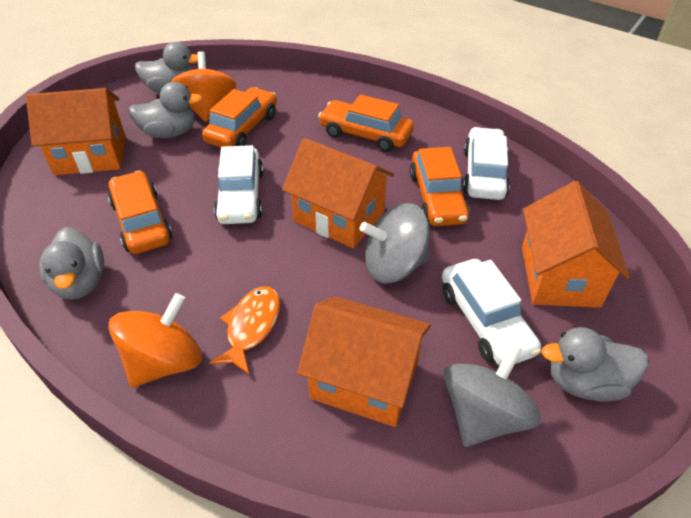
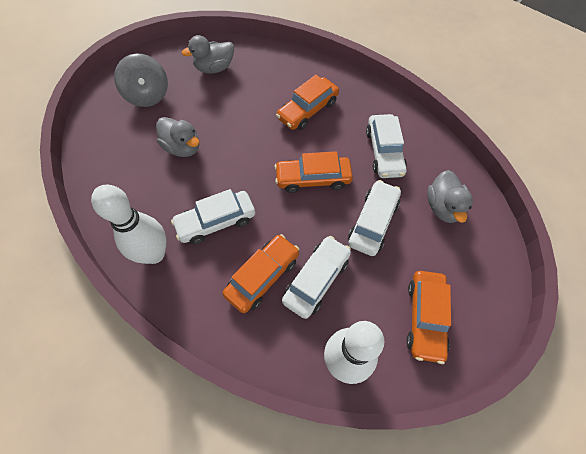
grey duck: 4 -> 3
grey spinning top: 2 -> 1
orange fish: 1 -> 0
orange house: 4 -> 0
orange spinning top: 2 -> 0
white bowling pin: 0 -> 2
white car: 3 -> 4

